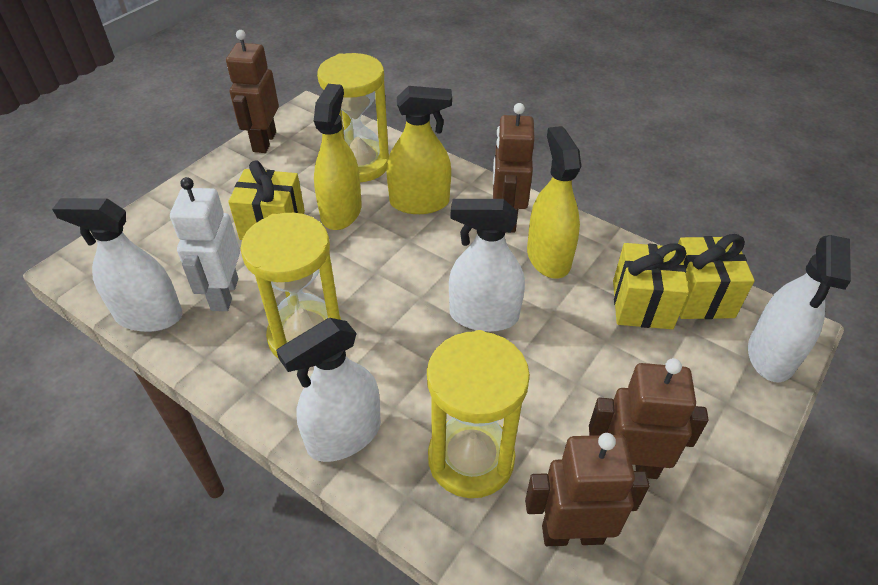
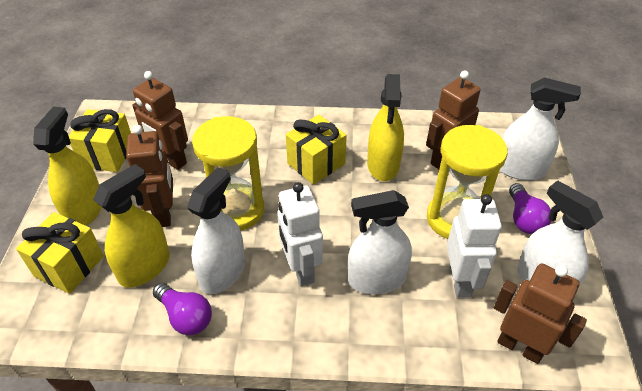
purple light bulb: 0 -> 2
white robot: 1 -> 2
yellow hourglass: 3 -> 2

